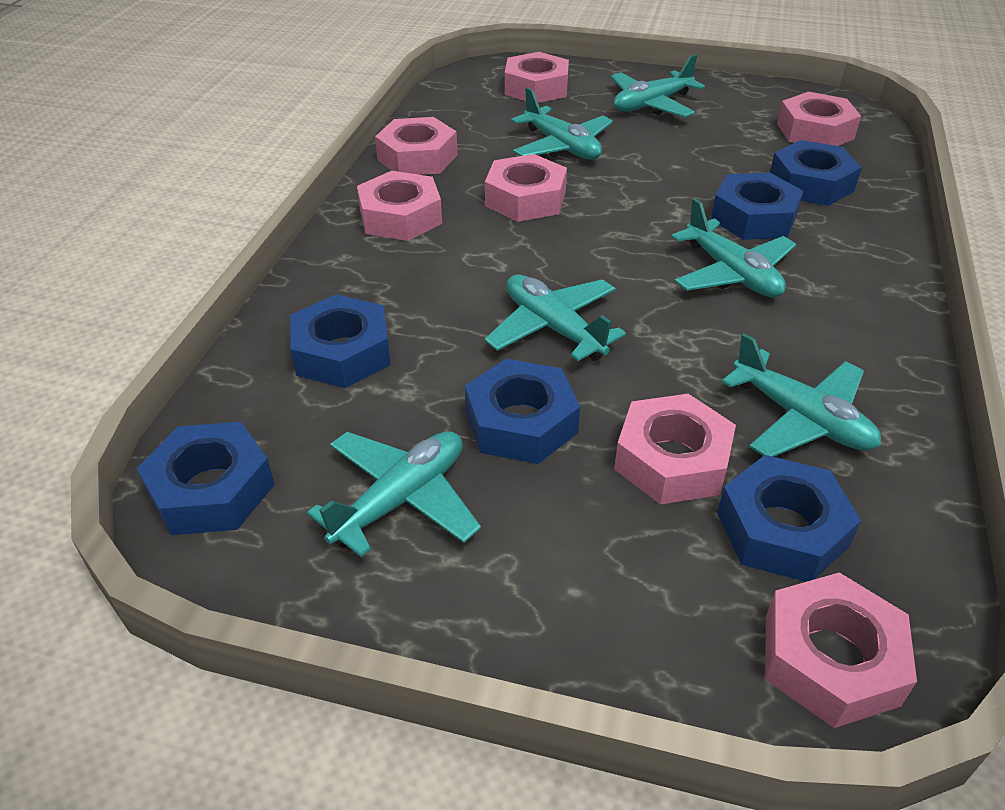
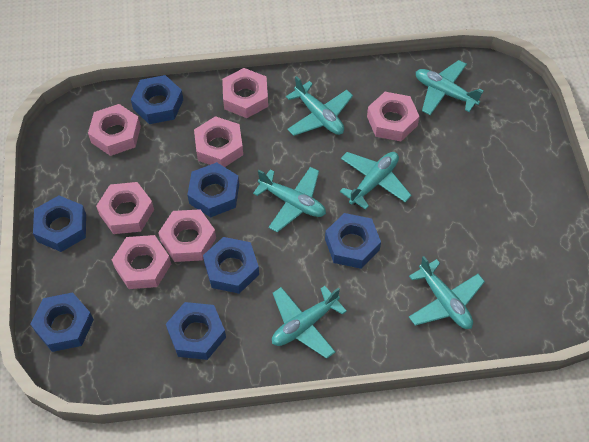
blue nut: 6 -> 7

